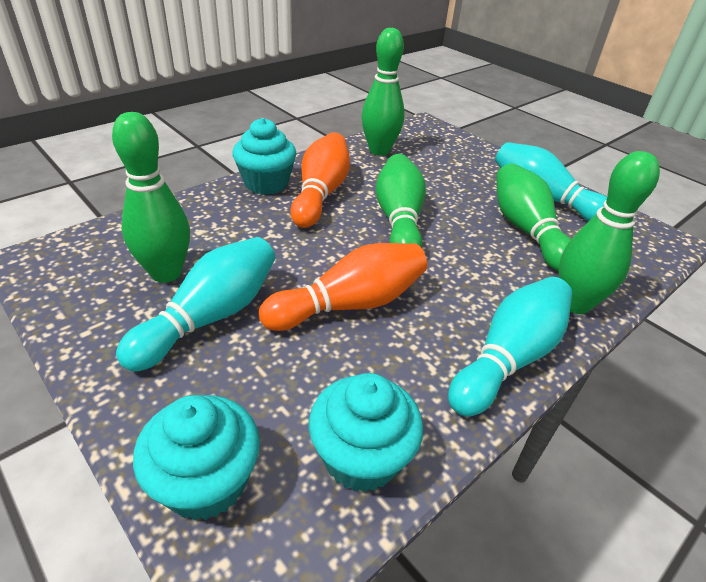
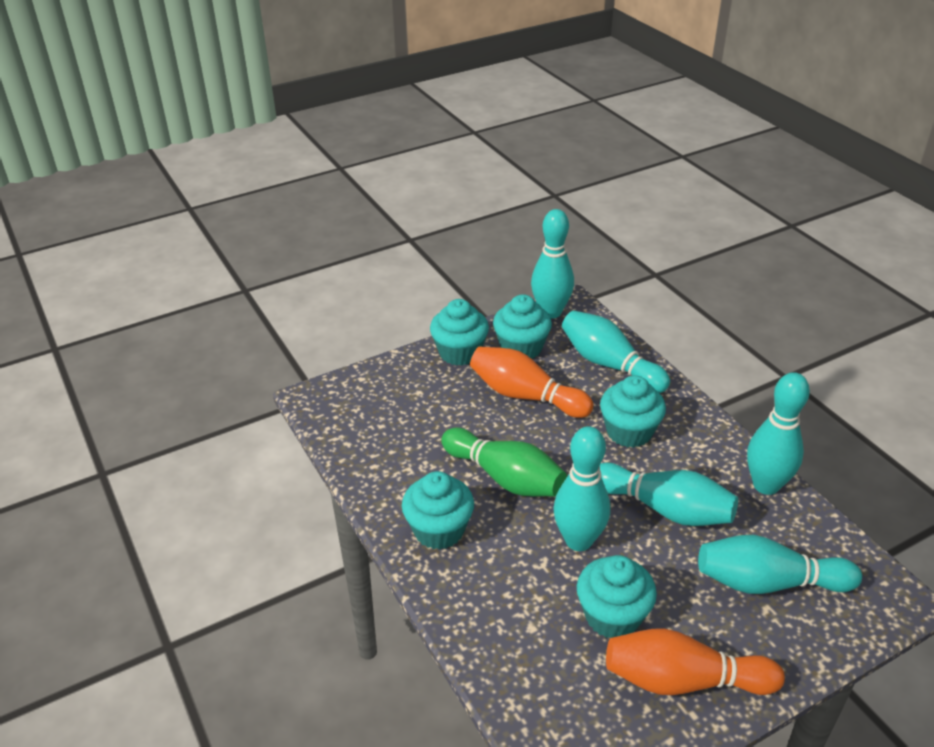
green bowling pin: 5 -> 1
turquoise bowling pin: 3 -> 6
turquoise cupcake: 3 -> 5

